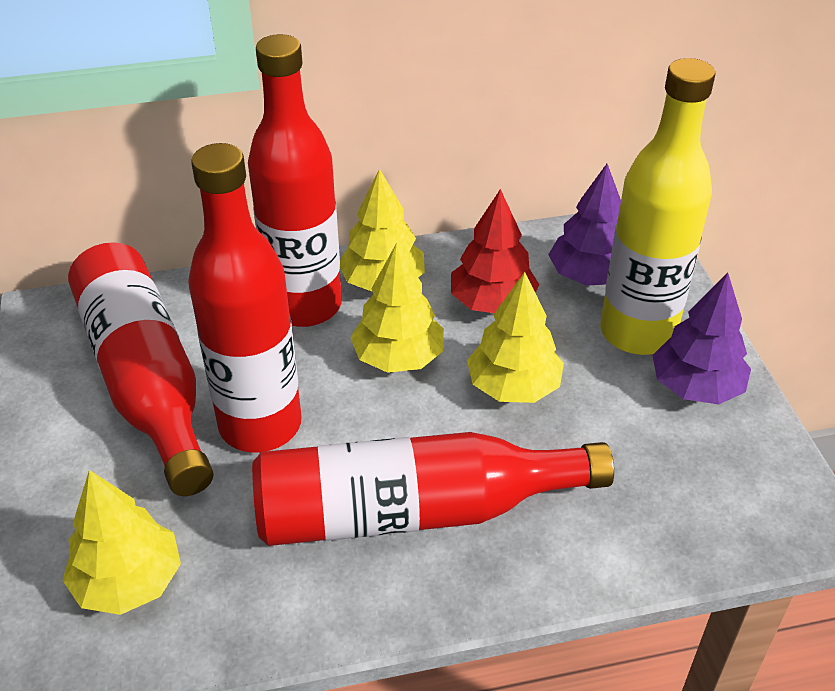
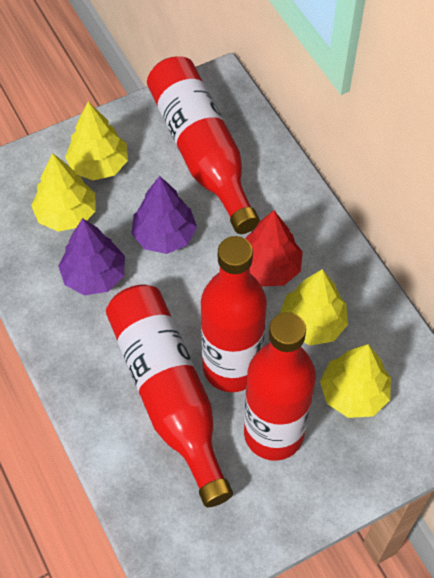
yellow bottle: 1 -> 0

